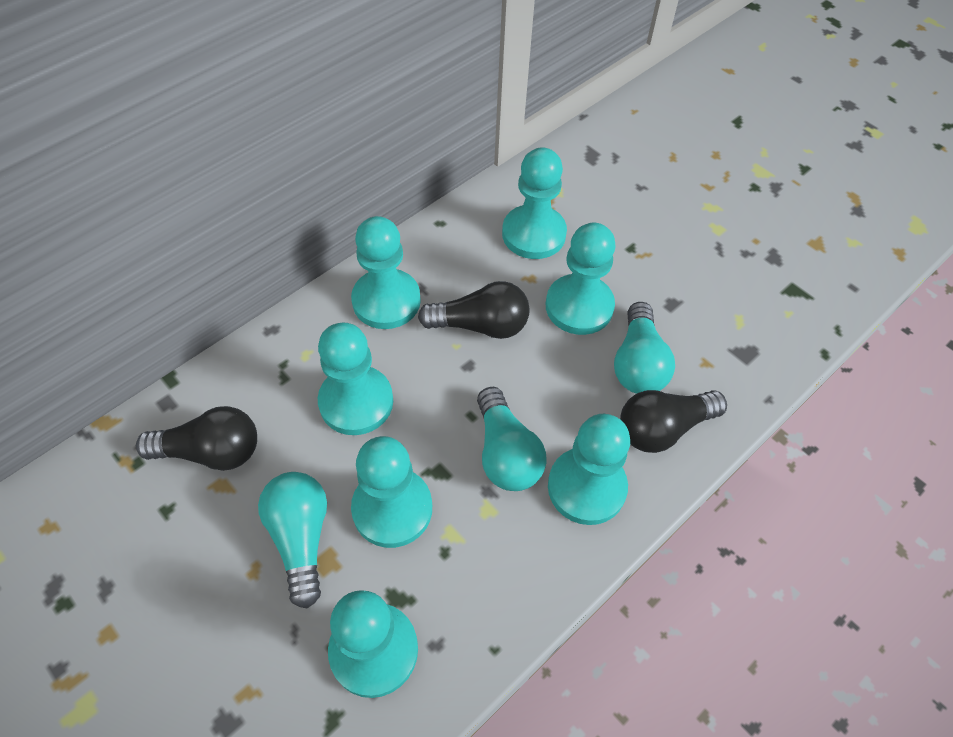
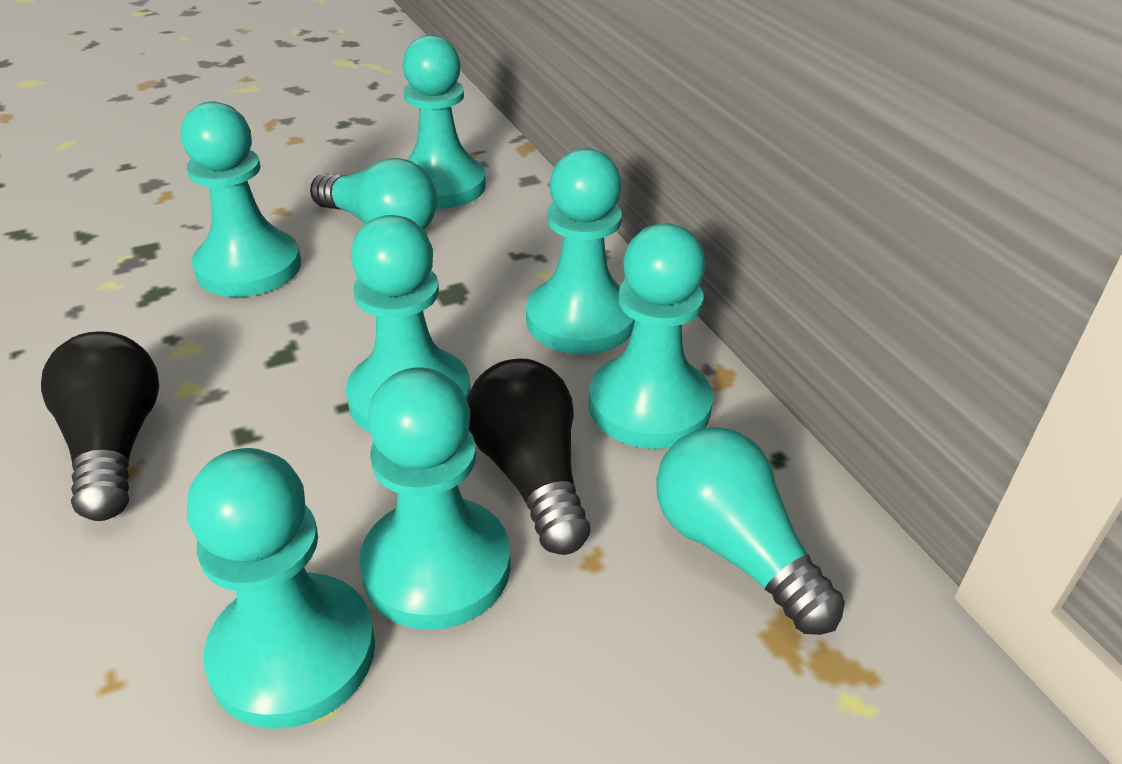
black light bulb: 3 -> 2
turquoise light bulb: 3 -> 2

